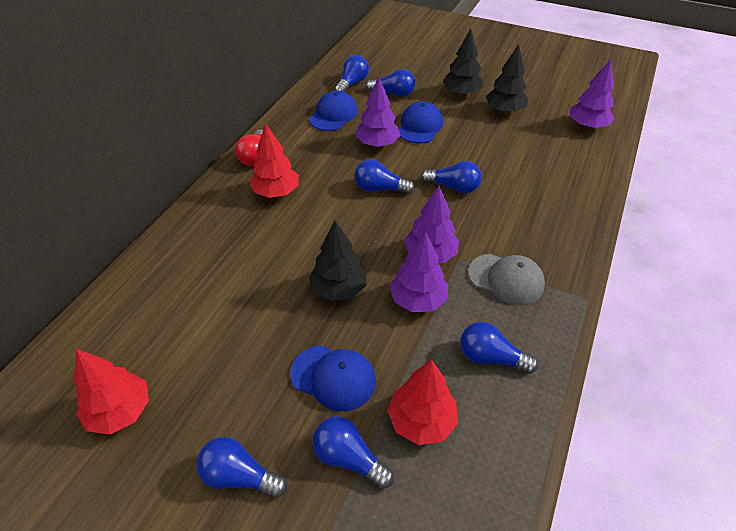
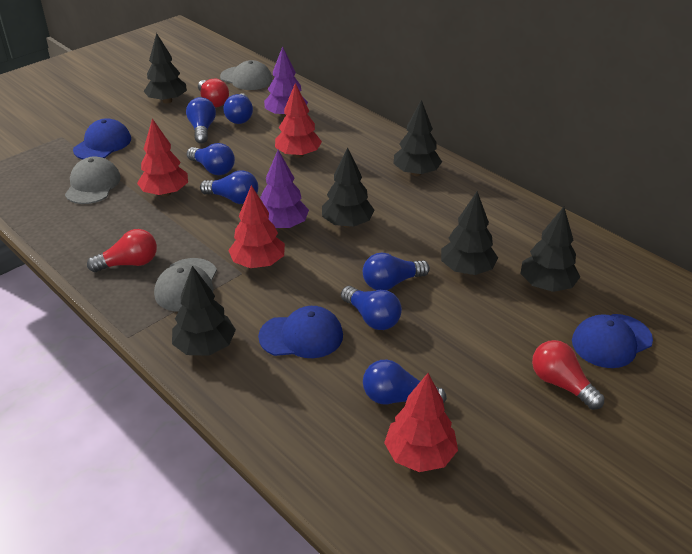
black tree: 3 -> 6
grey cap: 1 -> 3
purple tree: 4 -> 2
red light bulb: 1 -> 3
red tree: 3 -> 4

